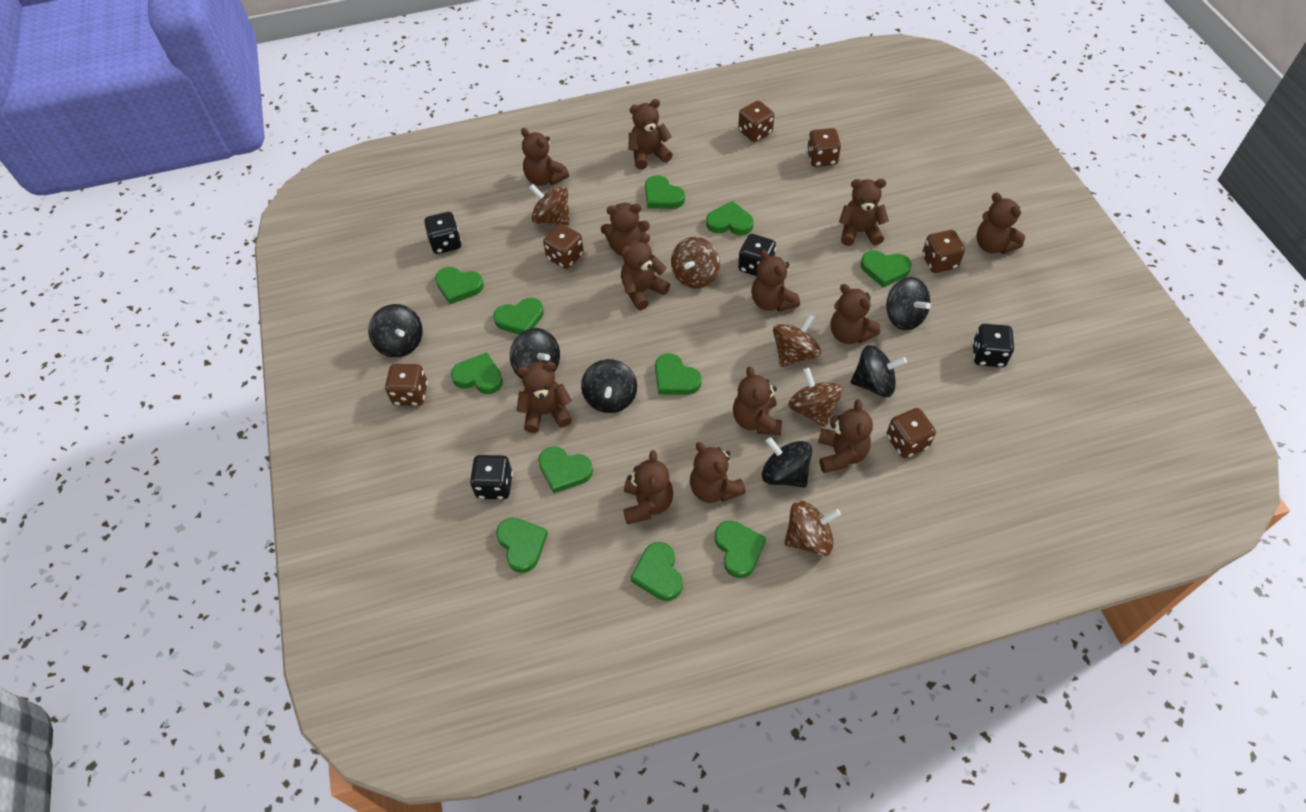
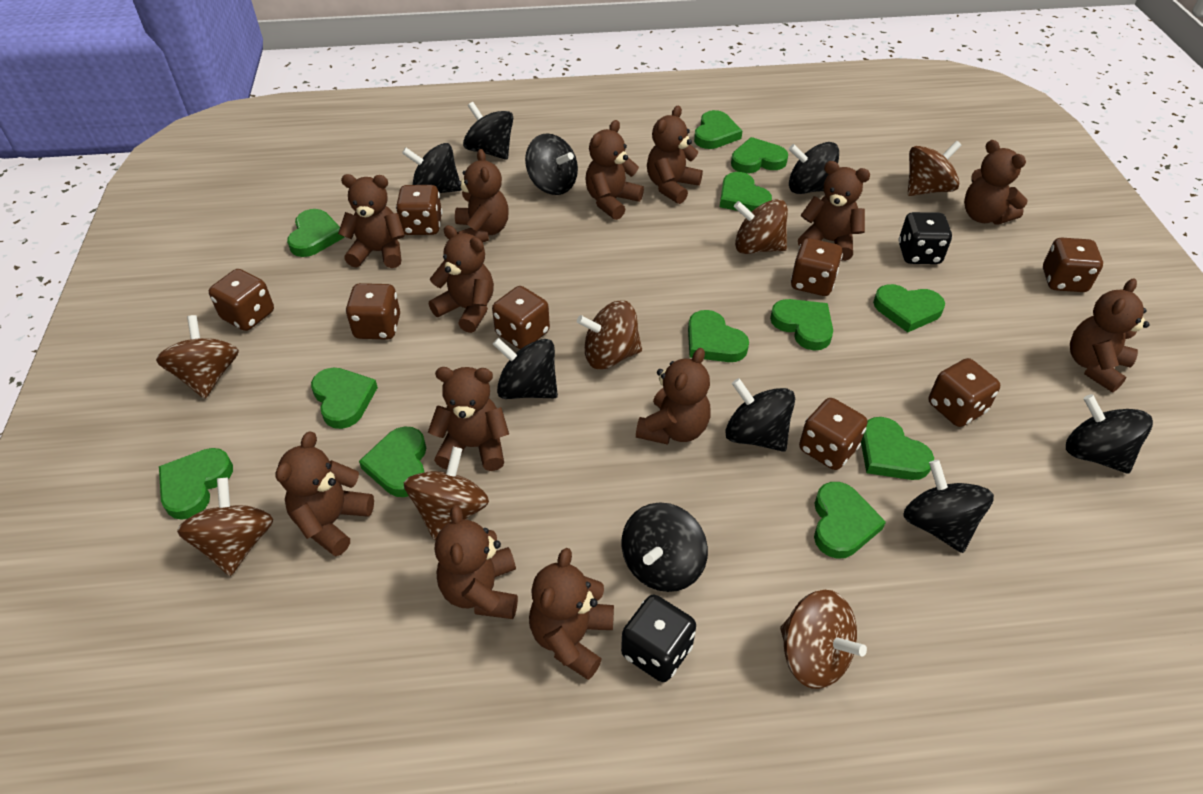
black dice: 4 -> 2
black spinning top: 6 -> 9
brown dice: 6 -> 8
brown spinning top: 5 -> 7
green heart: 11 -> 12

